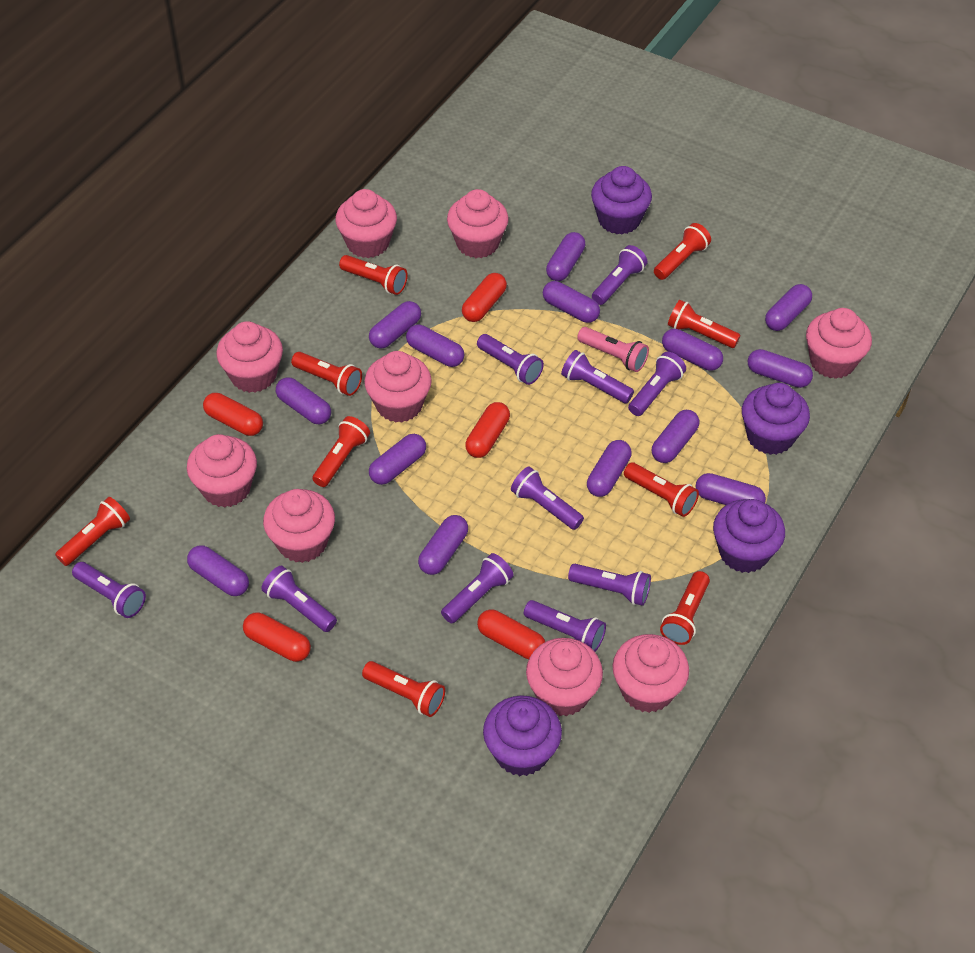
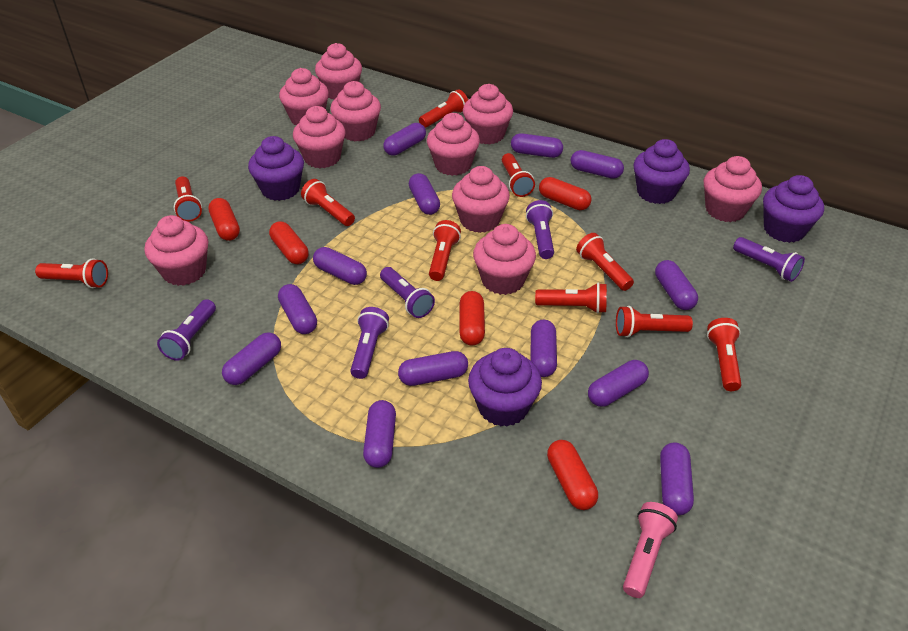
pink cupcake: 9 -> 10
purple capsule: 14 -> 13
purple flashlight: 10 -> 5
red flashlight: 9 -> 10

